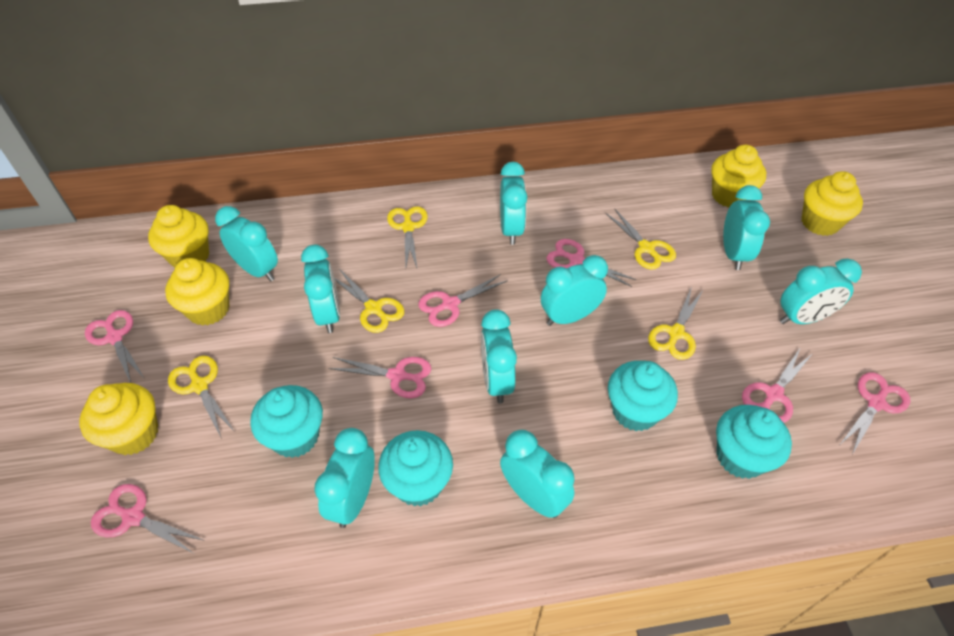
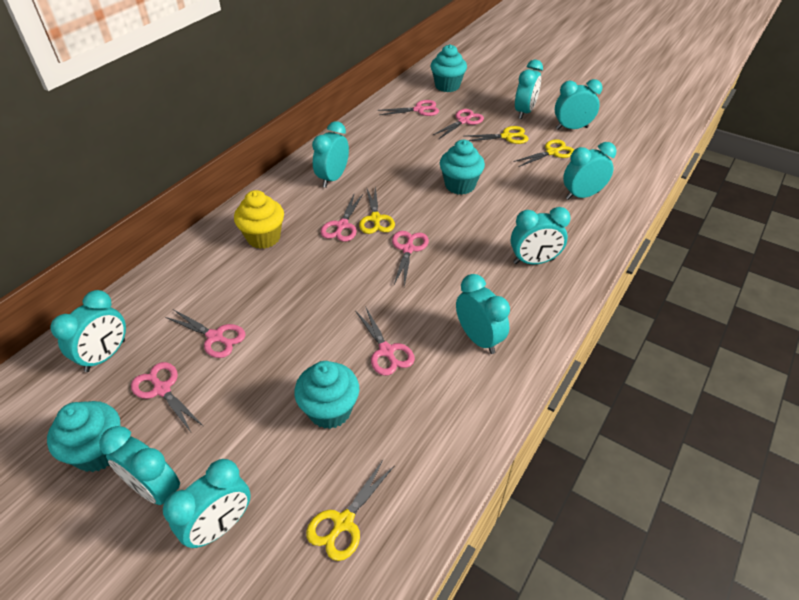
yellow cupcake: 5 -> 1
yellow scissors: 5 -> 4

